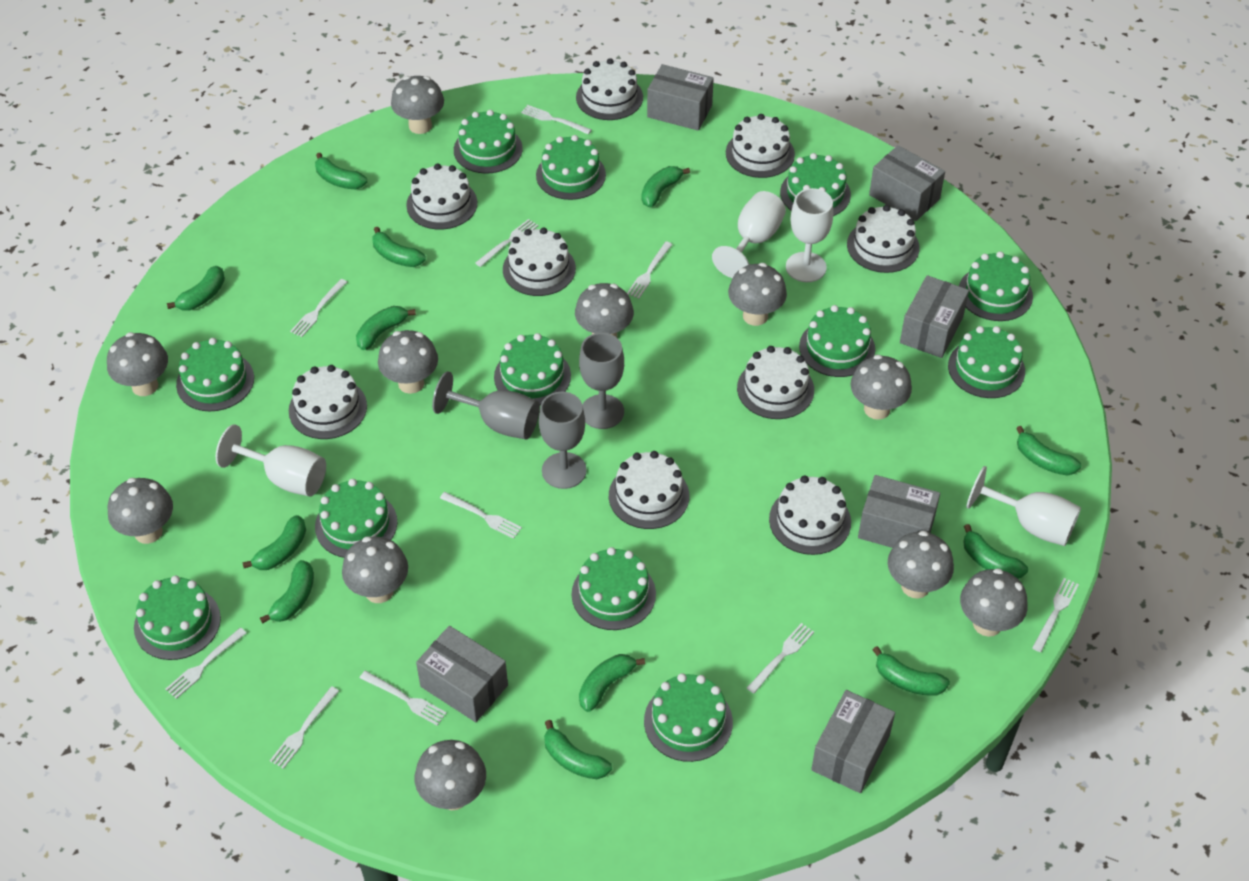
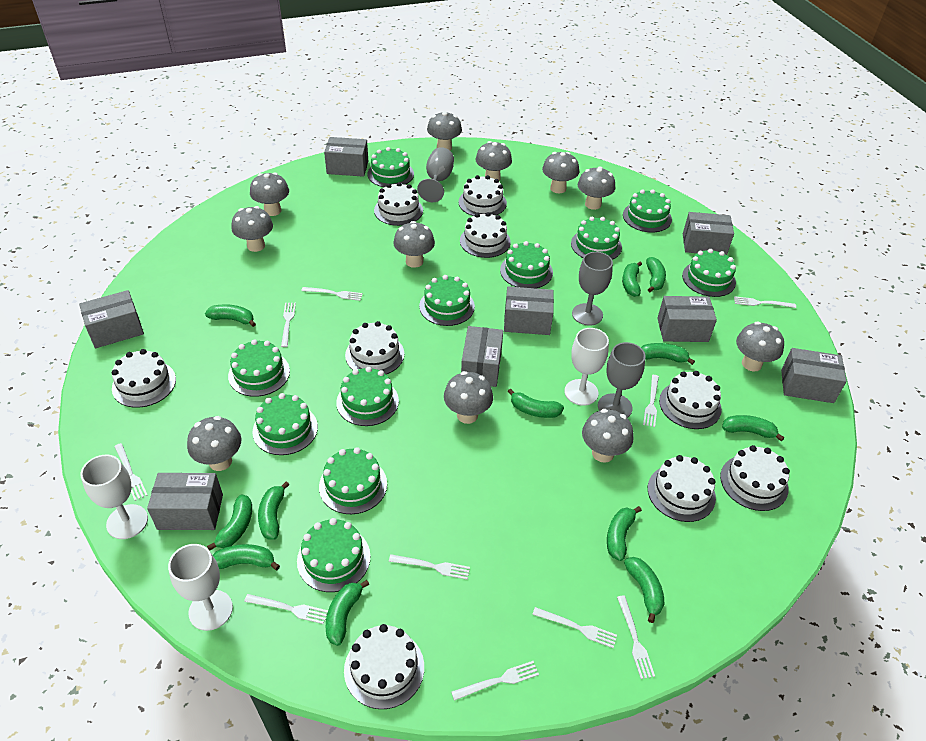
green cake: 12 -> 11
grey box: 6 -> 8
white goblet: 4 -> 3

